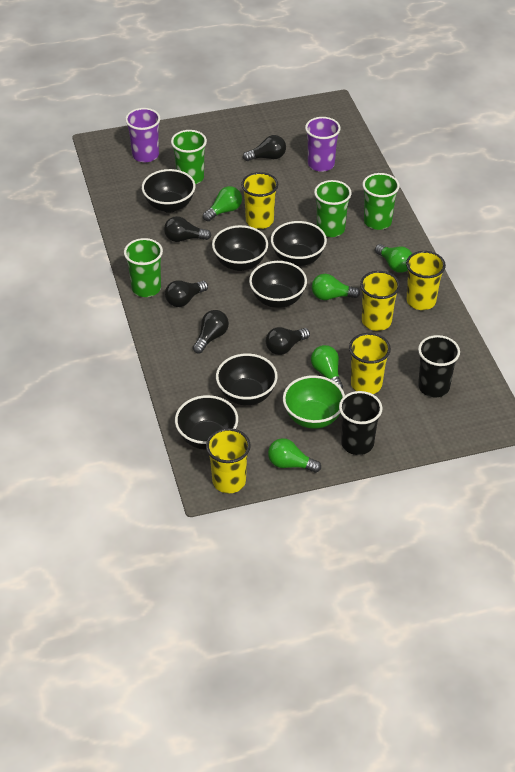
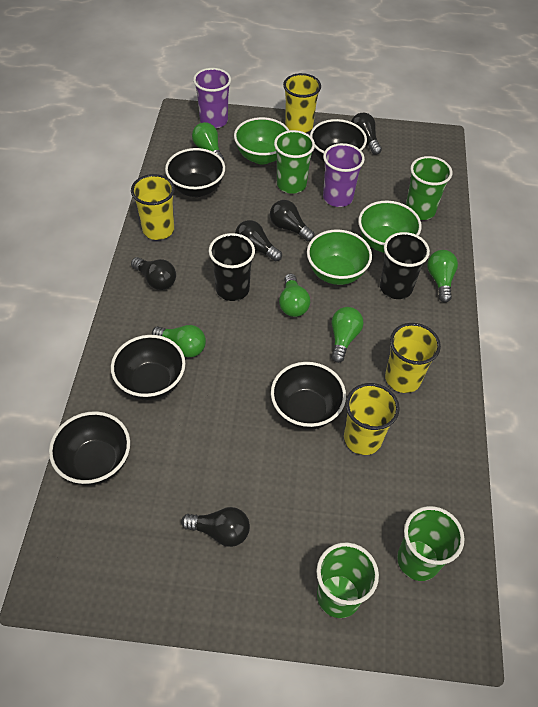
black bowl: 6 -> 5
green bowl: 1 -> 3
yellow cup: 5 -> 4

